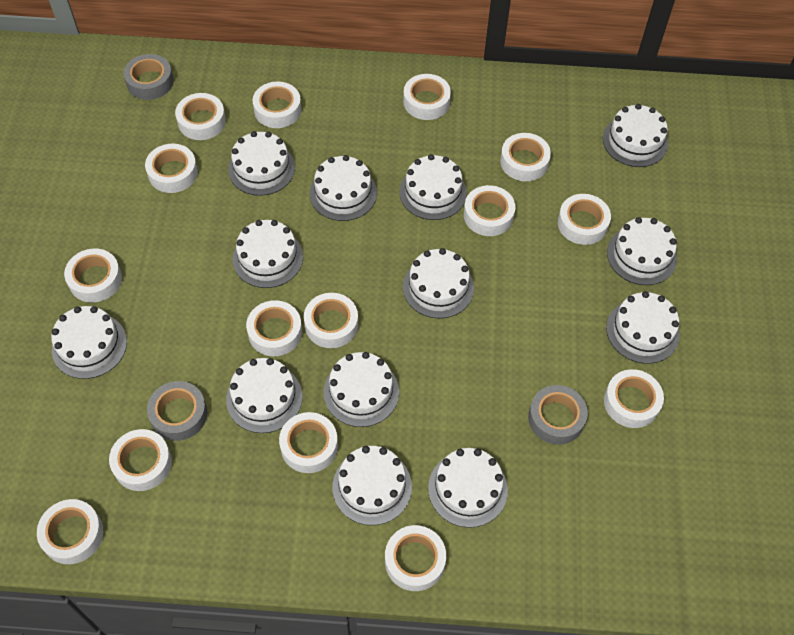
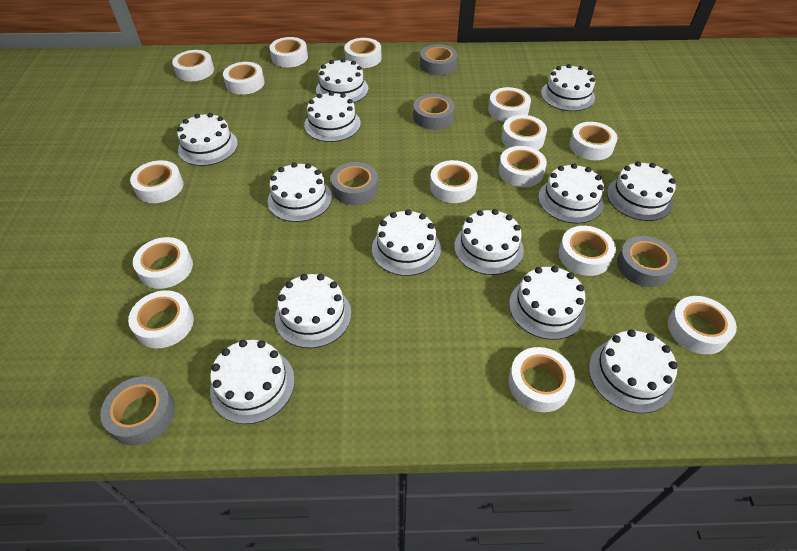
grey tape: 3 -> 5

